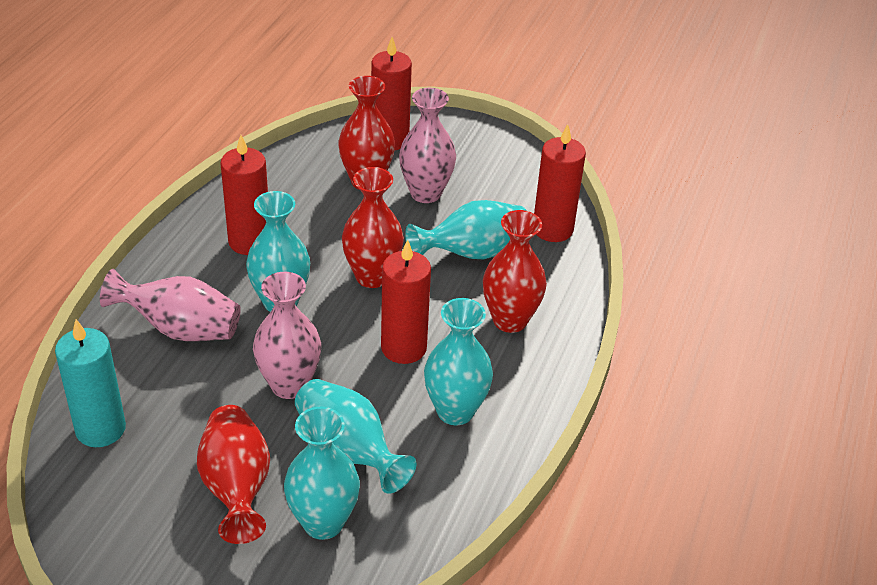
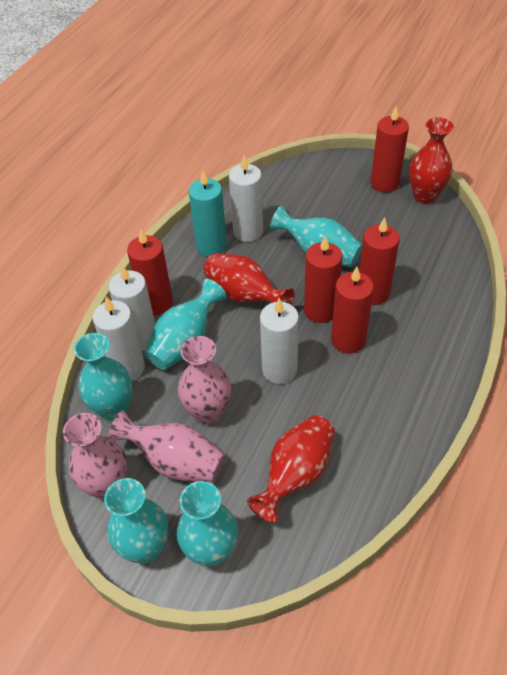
red candle: 4 -> 5
red vase: 4 -> 3
white candle: 0 -> 4

